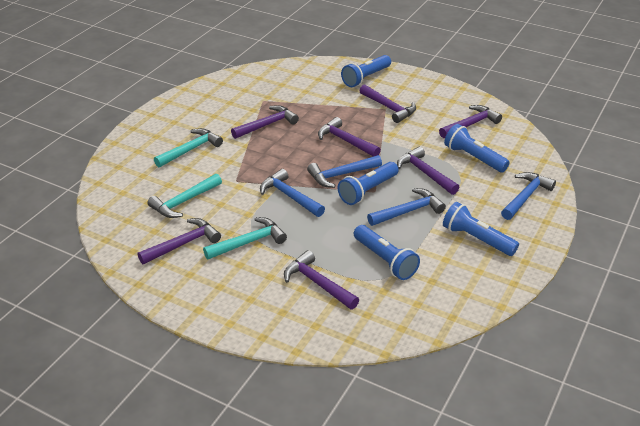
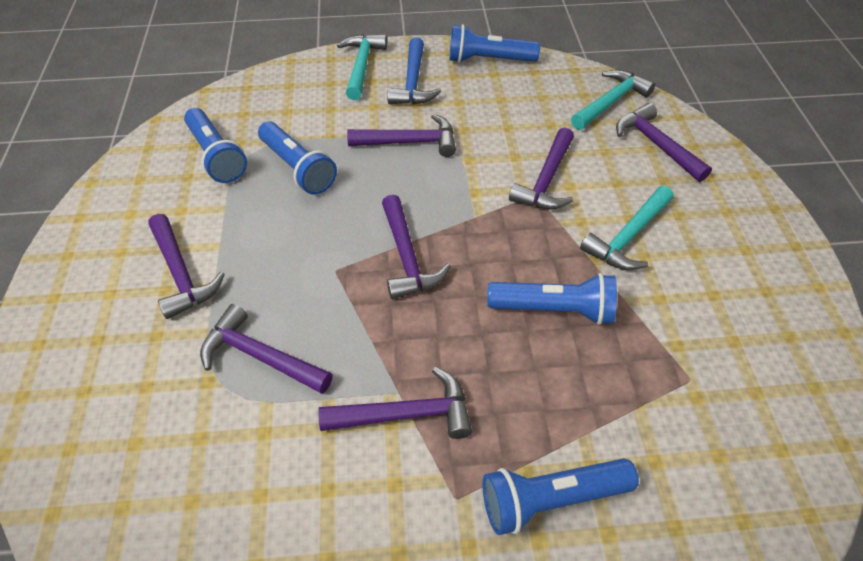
blue hammer: 4 -> 1

